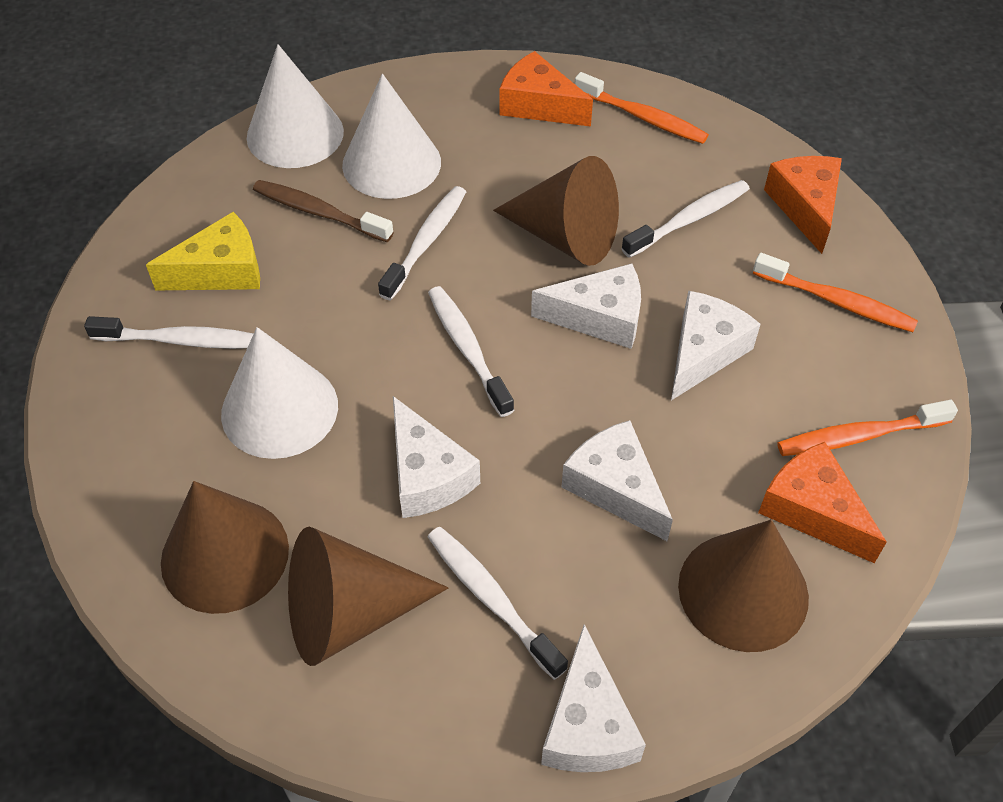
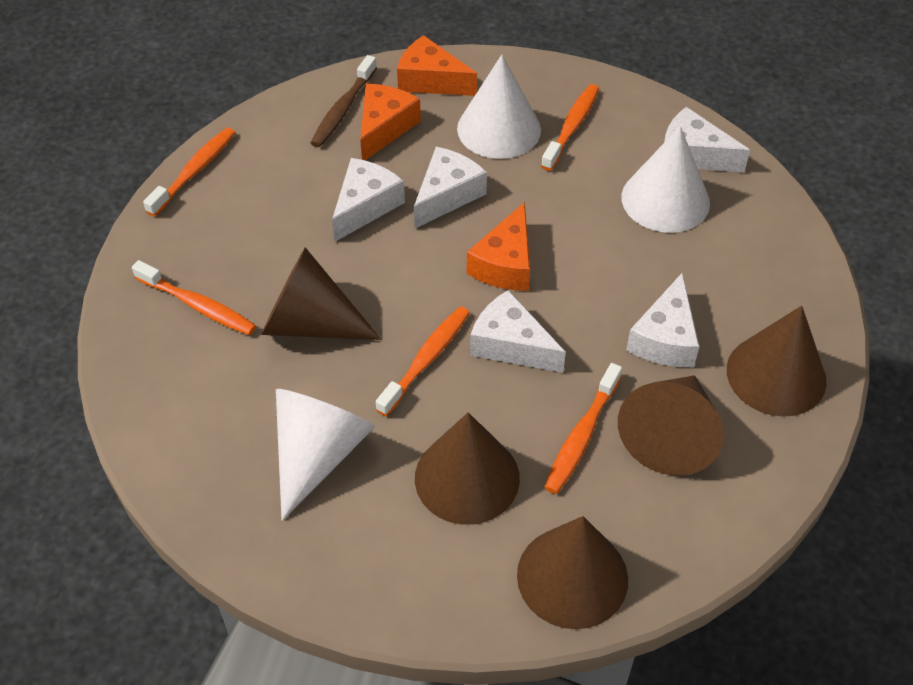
brown cone: 4 -> 5
orange toothbrush: 3 -> 5
white toothbrush: 5 -> 0
yellow cheese: 1 -> 0

